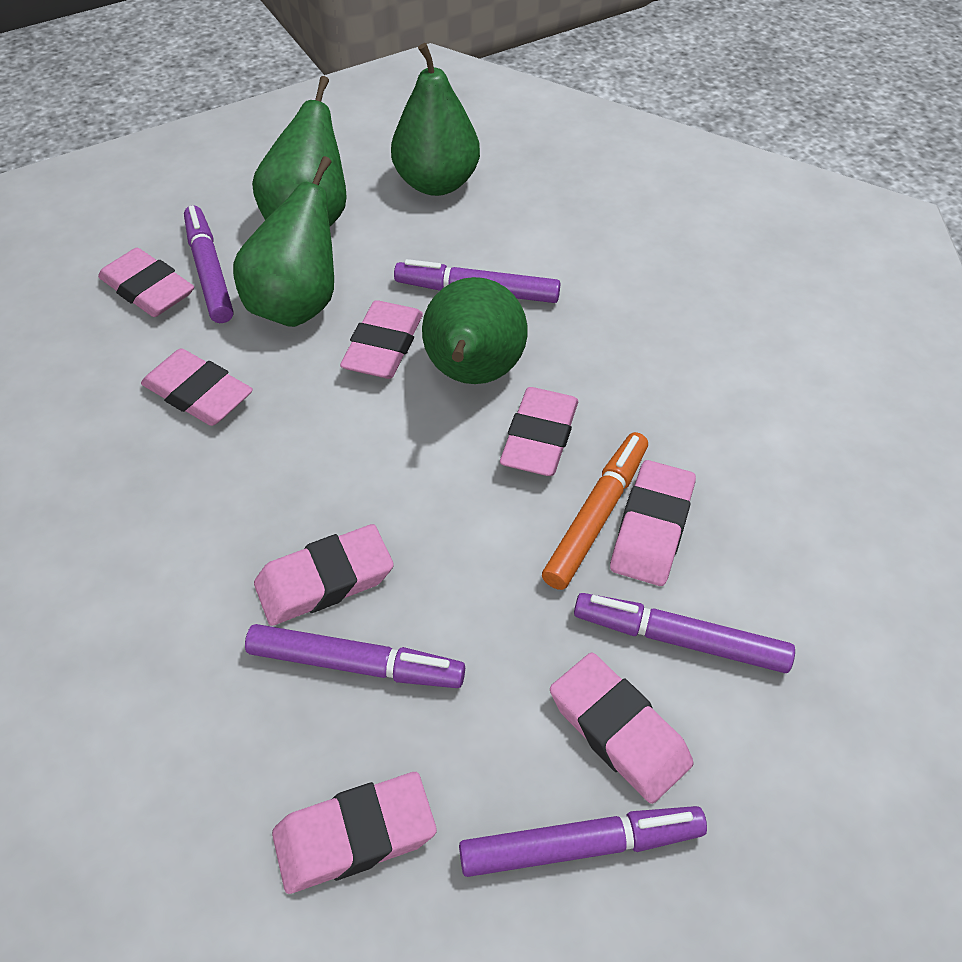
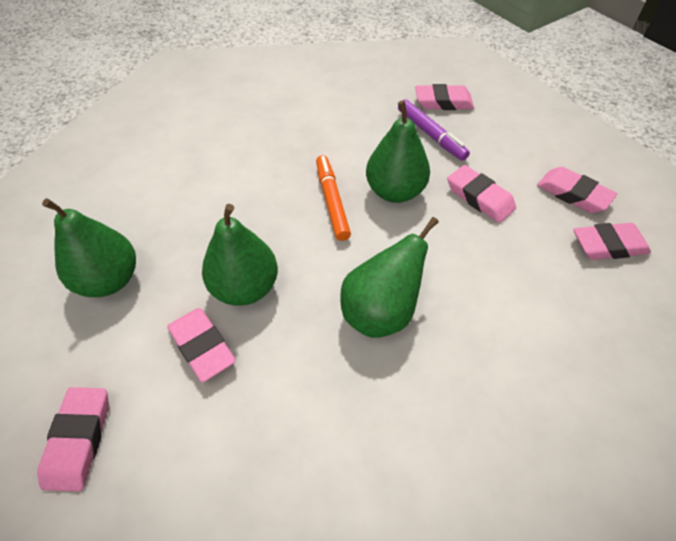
pink eraser: 8 -> 6
purple marker: 5 -> 1

